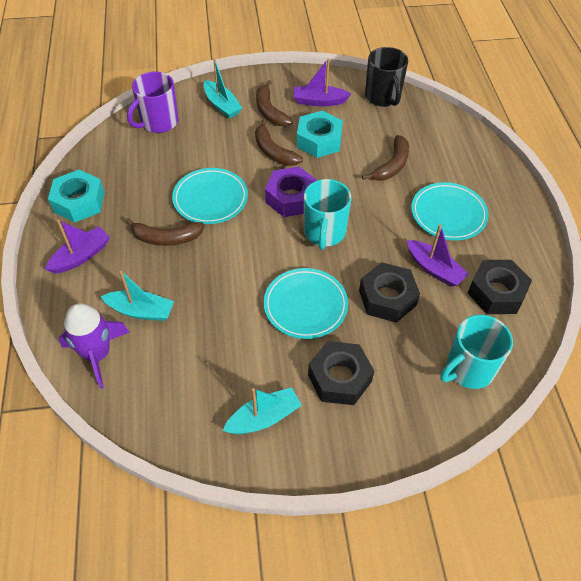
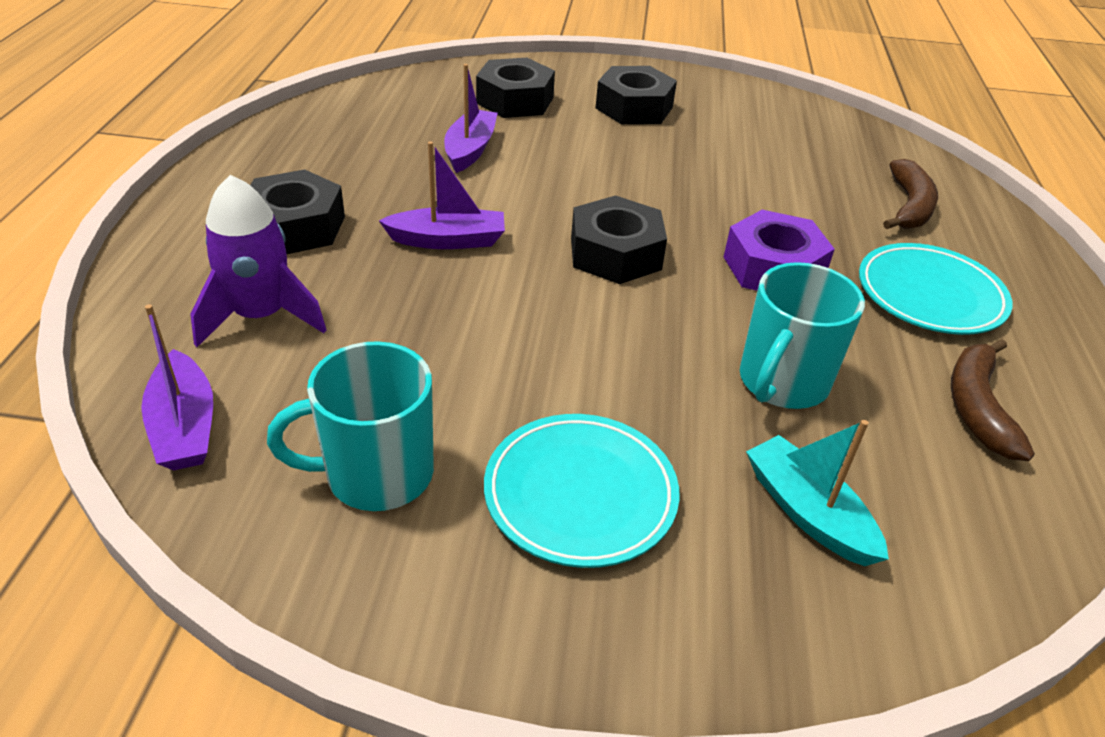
black mug: 1 -> 0
black nut: 3 -> 4
brown banana: 4 -> 2
purple mug: 1 -> 0
turquoise boat: 3 -> 1
turquoise nut: 2 -> 0
turquoise plate: 3 -> 2

